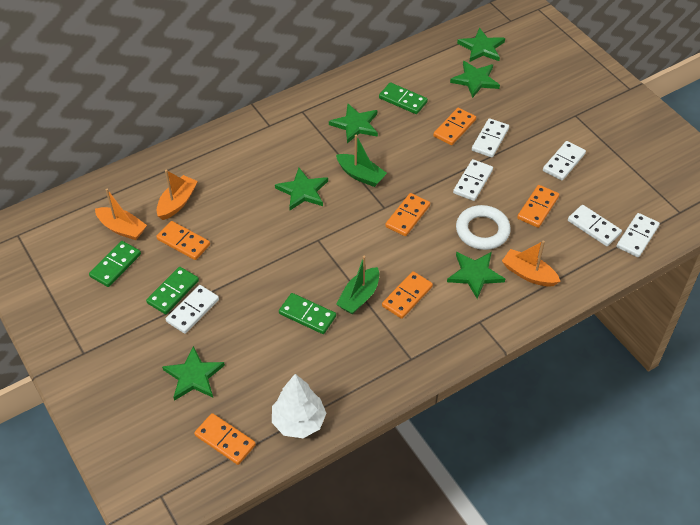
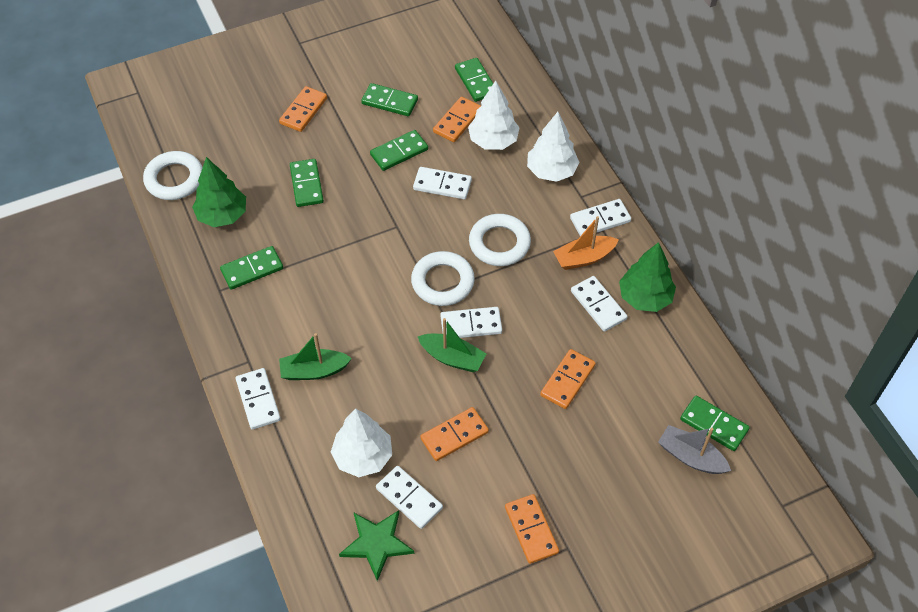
green domino: 4 -> 6
green star: 6 -> 1
green tree: 0 -> 2
grey boat: 0 -> 1
orange boat: 3 -> 1
orange domino: 6 -> 5
white ring: 1 -> 3
white tree: 1 -> 3

